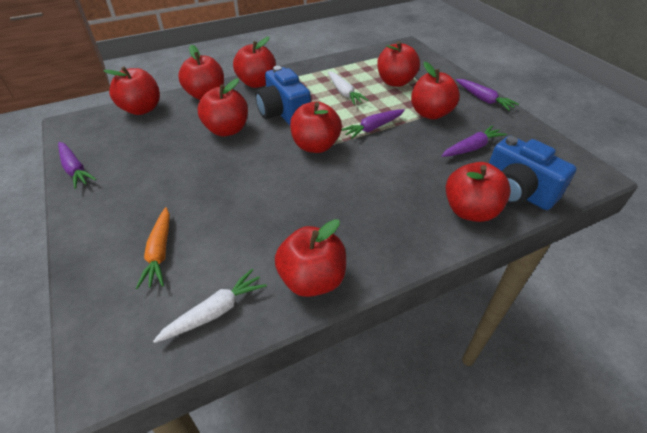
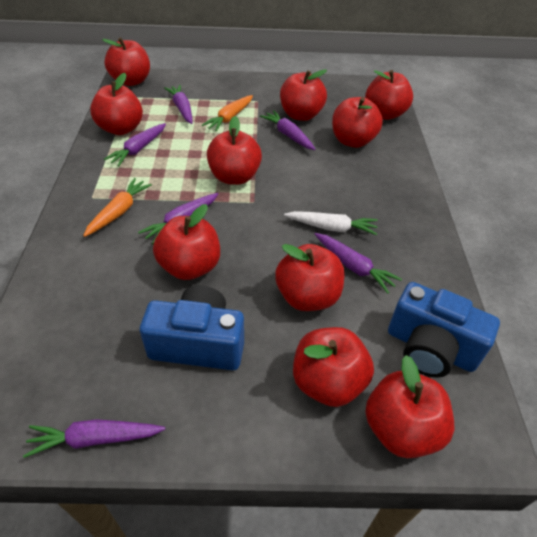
orange carrot: 1 -> 2
purple carrot: 4 -> 6
red apple: 9 -> 10
white carrot: 2 -> 1

